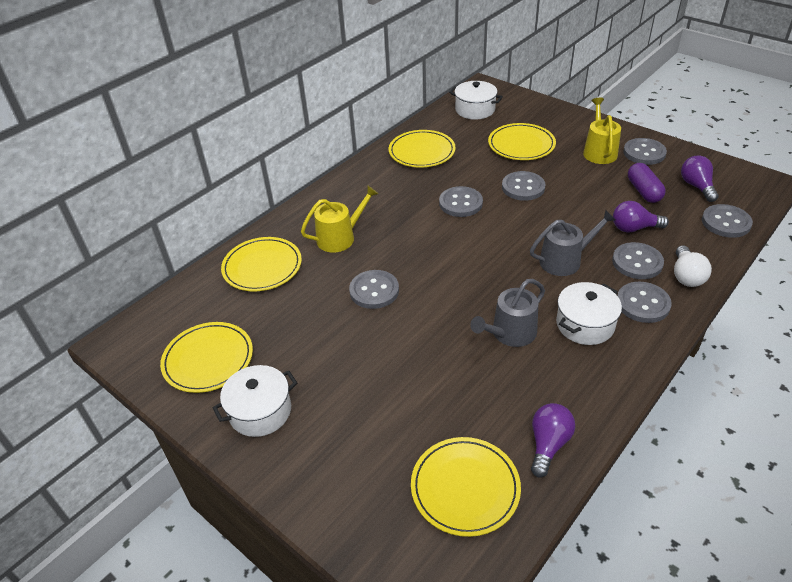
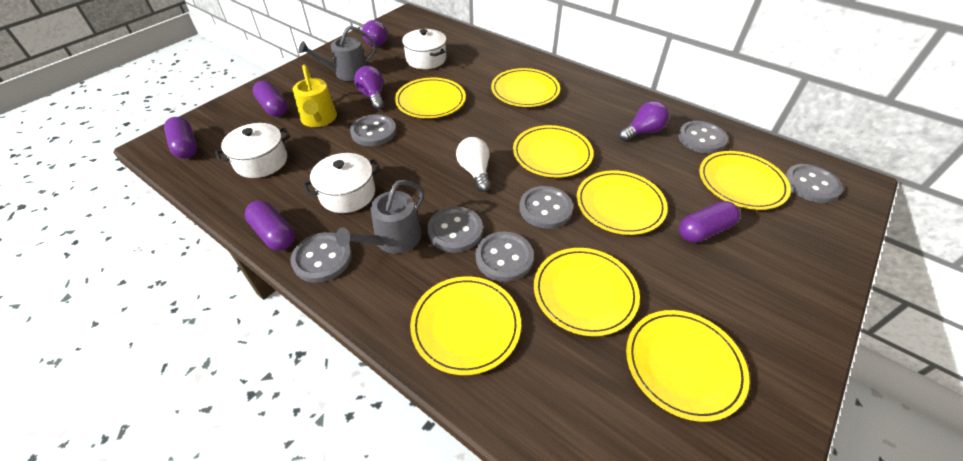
purple capsule: 1 -> 4
yellow plate: 5 -> 8
yellow watering can: 2 -> 1

